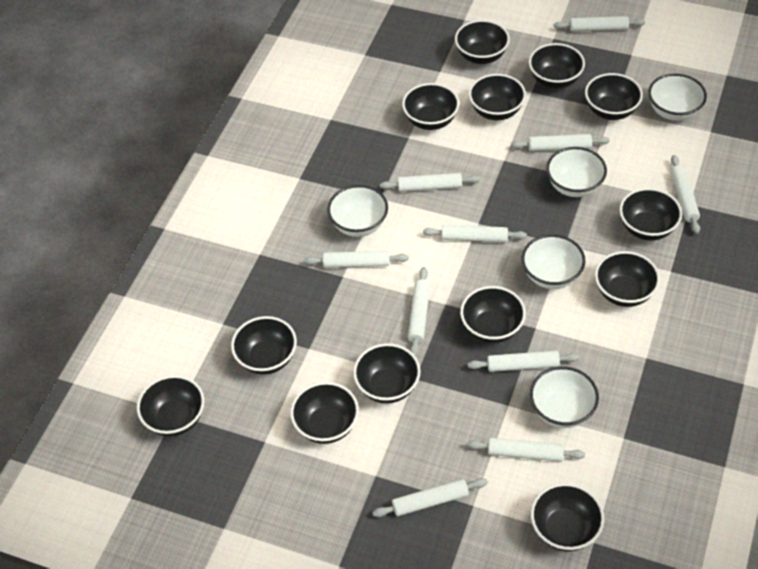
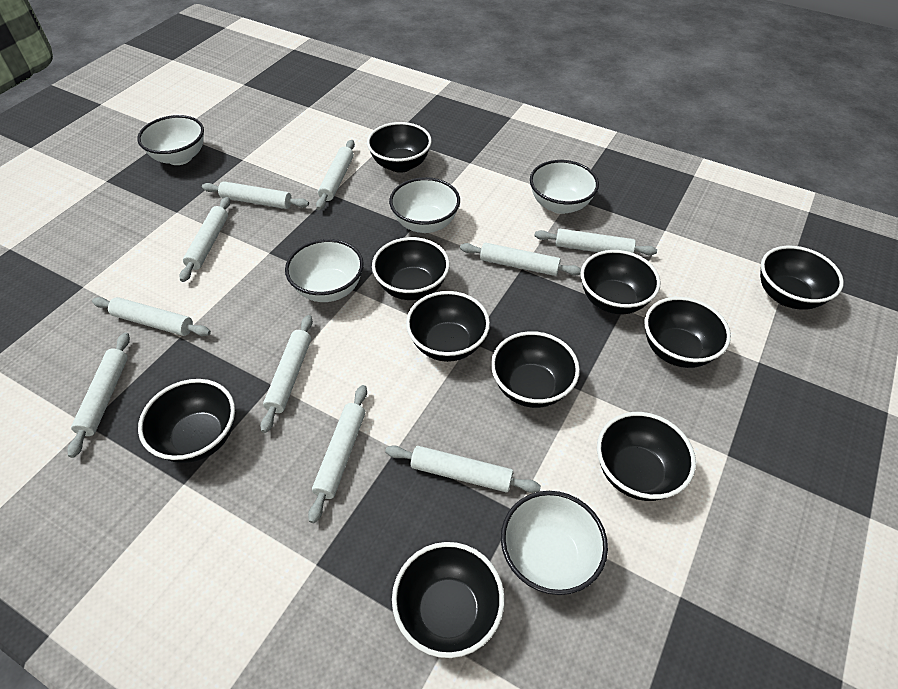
black bowl: 13 -> 10

